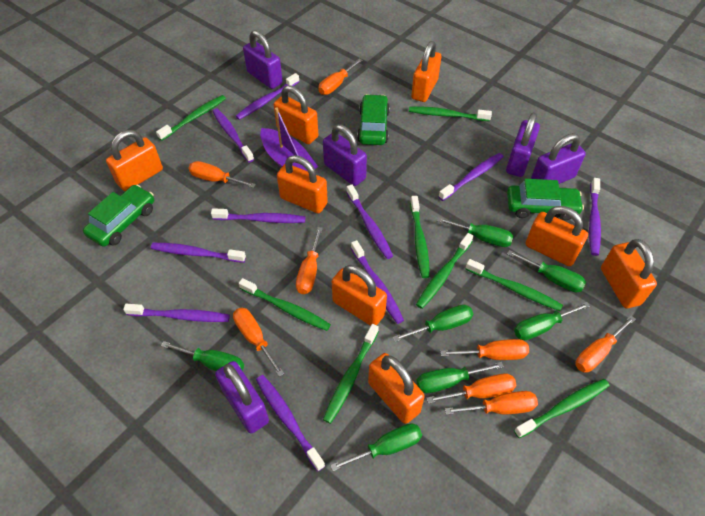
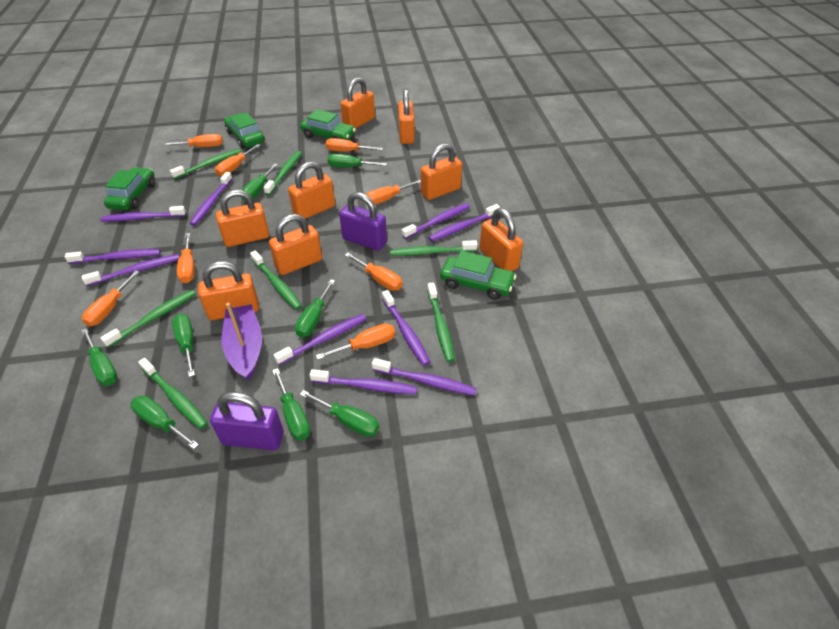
green car: 3 -> 4
green screwdriver: 7 -> 8
green toothbrush: 8 -> 7
purple padlock: 5 -> 2

